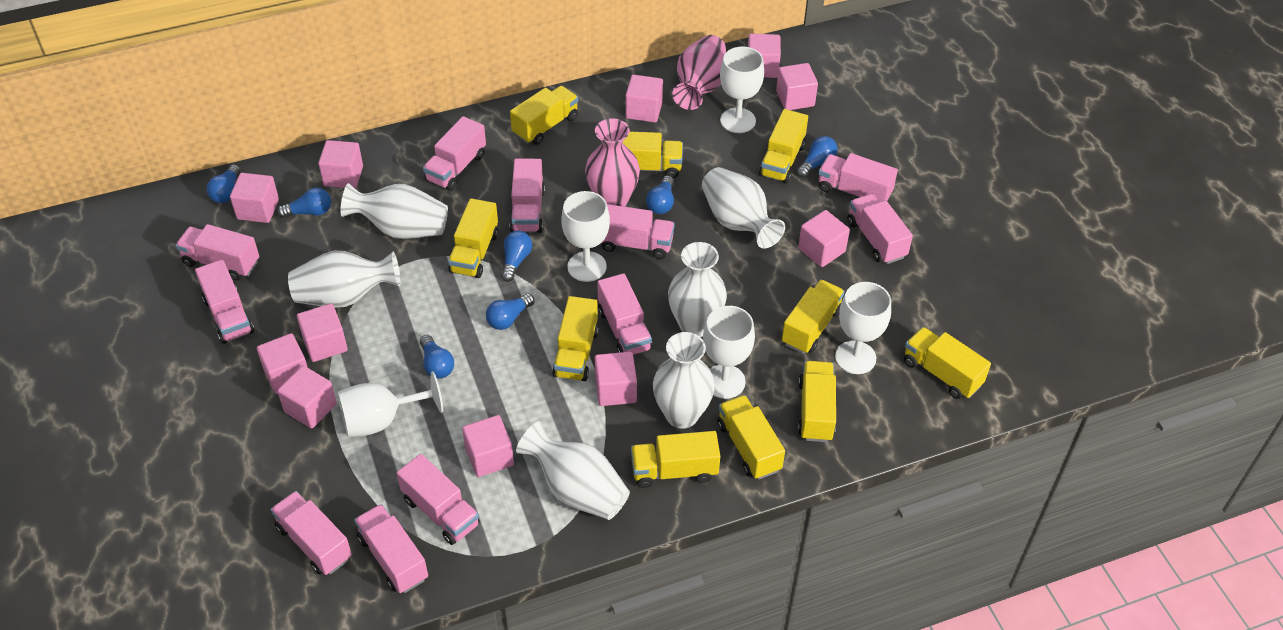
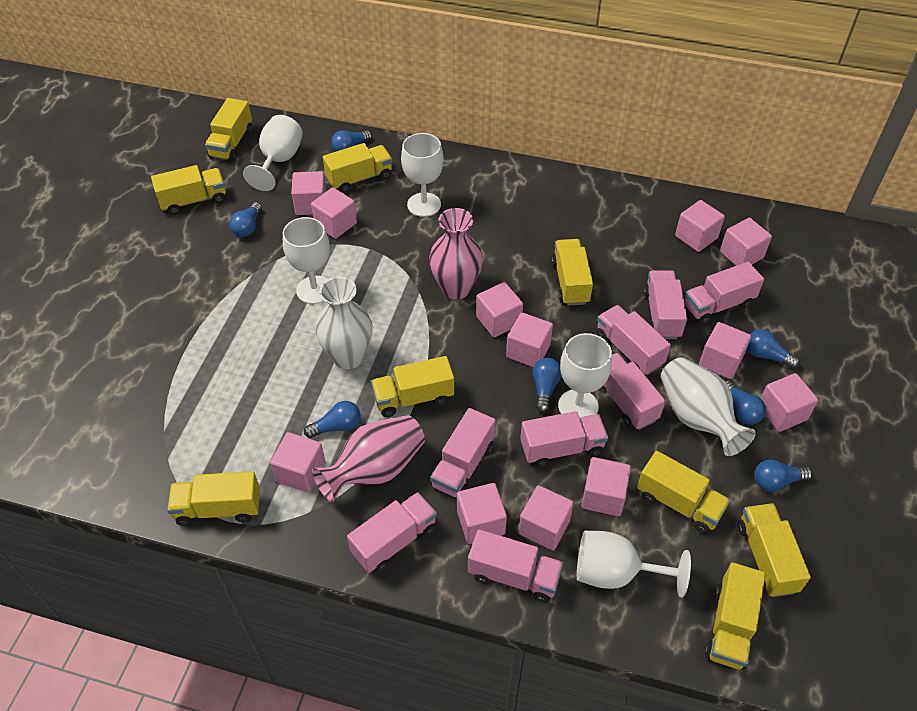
pink cube: 11 -> 12
pink truck: 11 -> 8
white vase: 6 -> 2
yellow truck: 10 -> 9

